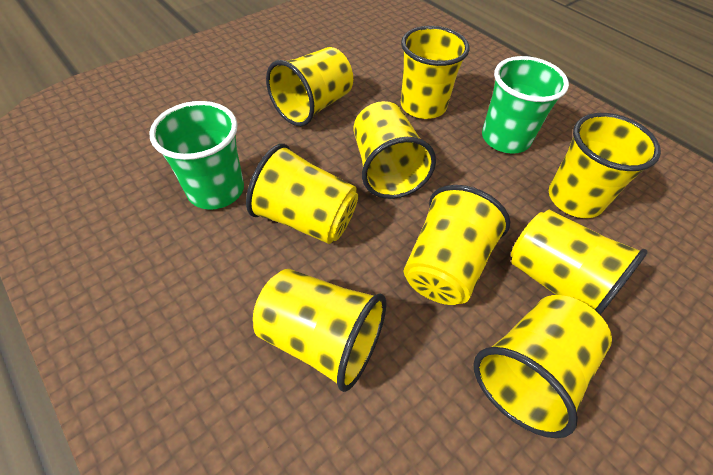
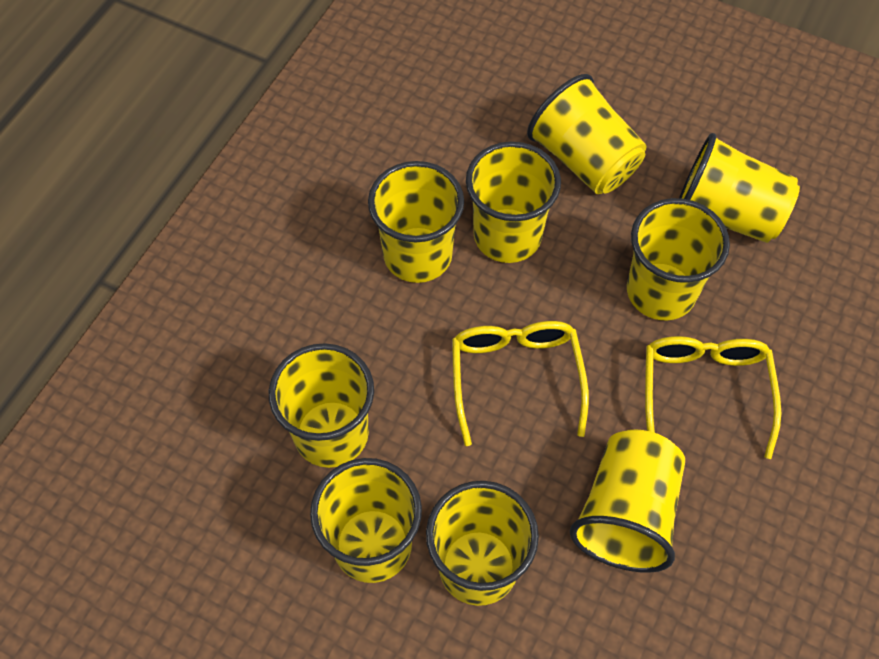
green cup: 2 -> 0
yellow glasses: 0 -> 2

